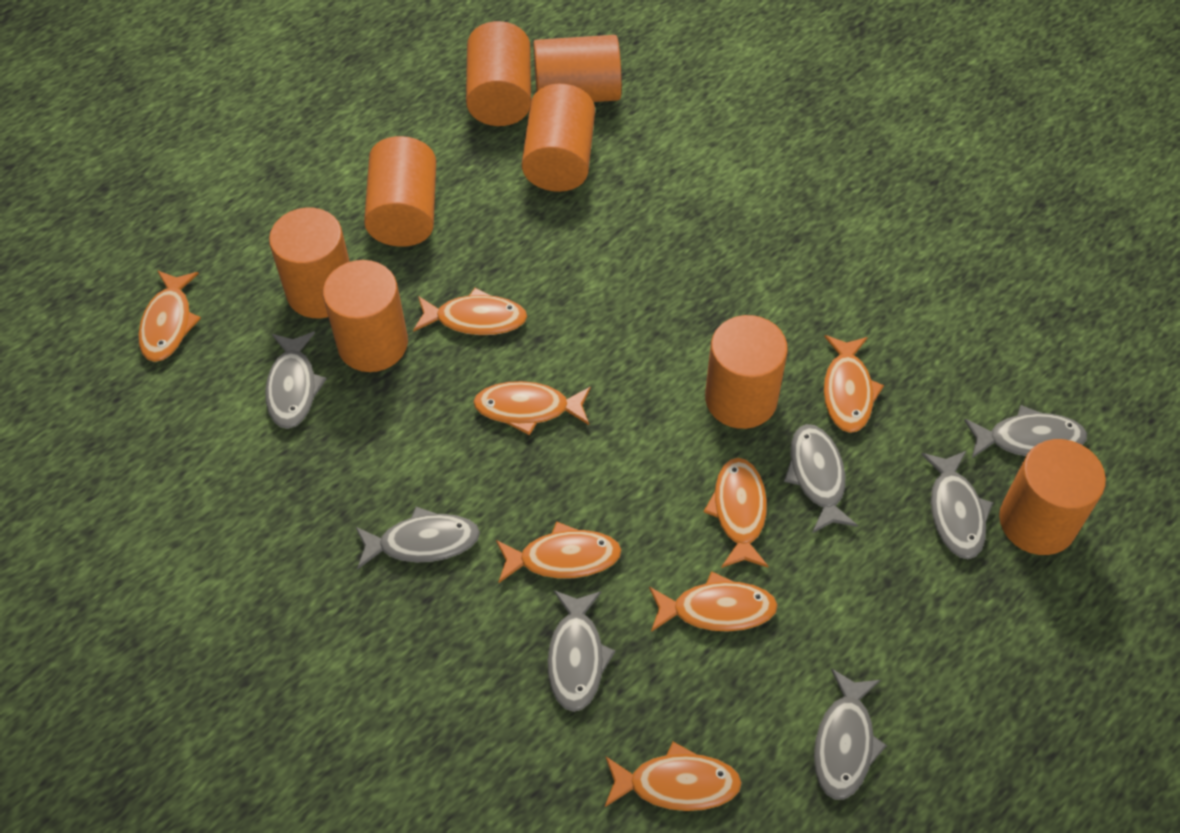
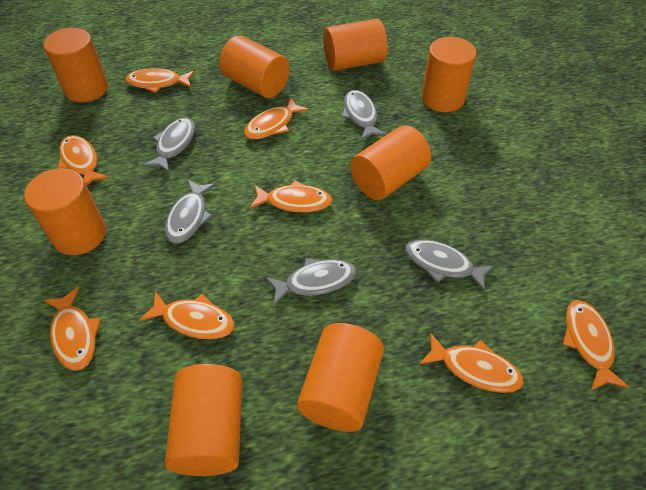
grey fish: 7 -> 5

